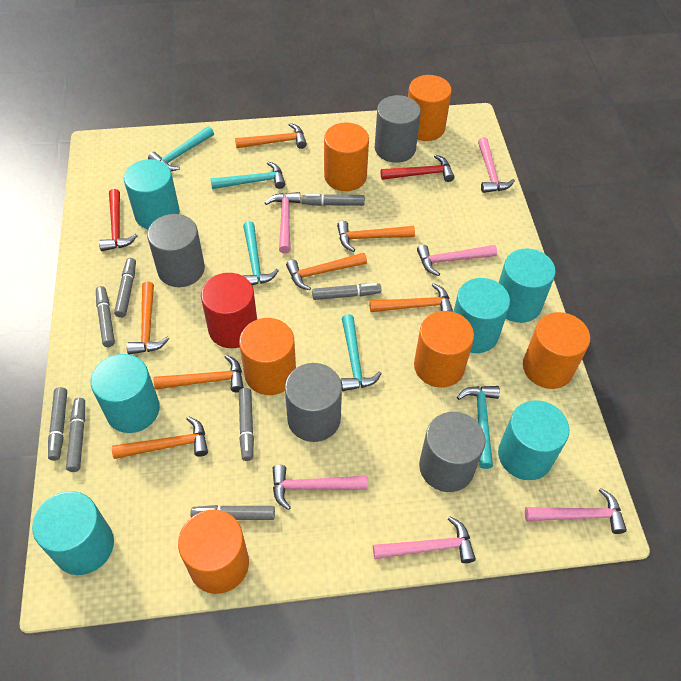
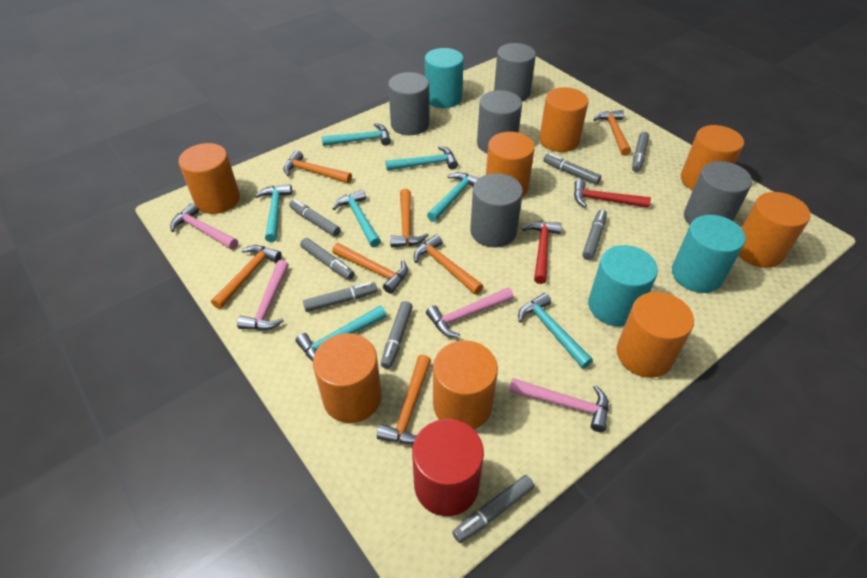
grey cylinder: 4 -> 5
orange cylinder: 6 -> 8
pink hammer: 6 -> 4
turquoise cylinder: 6 -> 3
turquoise hammer: 5 -> 7

